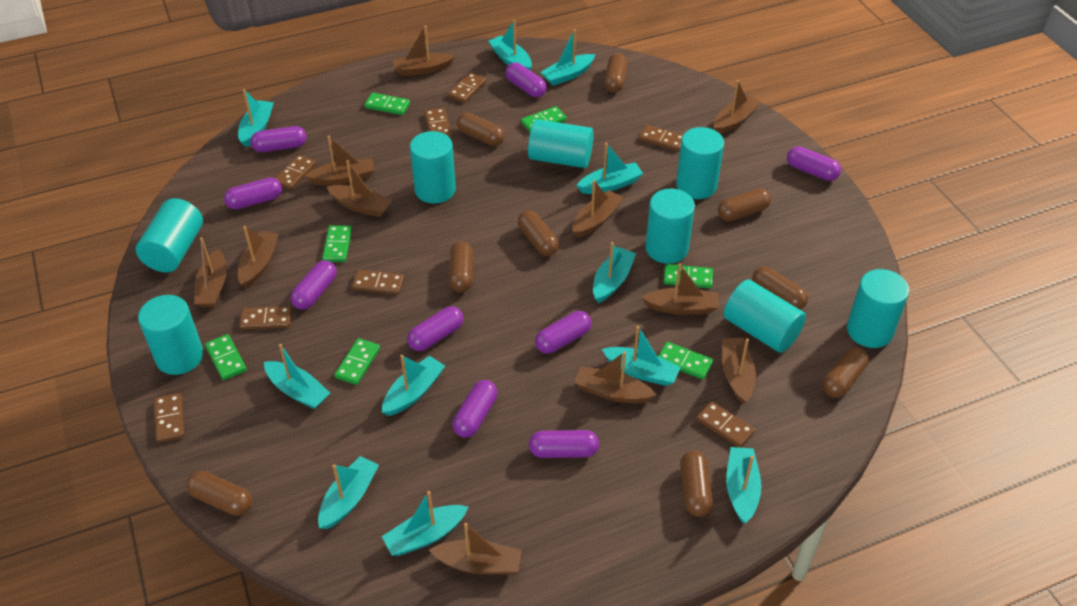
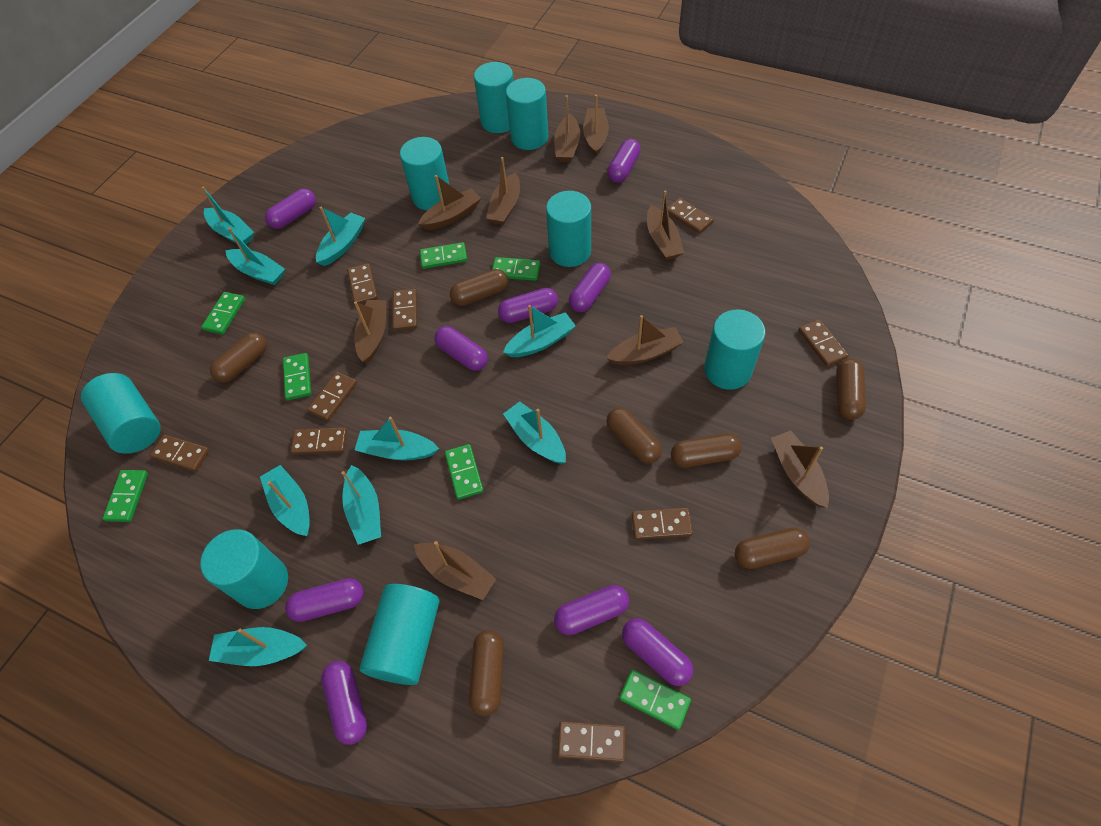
brown boat: 11 -> 9
brown capsule: 9 -> 7
brown domino: 8 -> 9
turquoise boat: 11 -> 9

